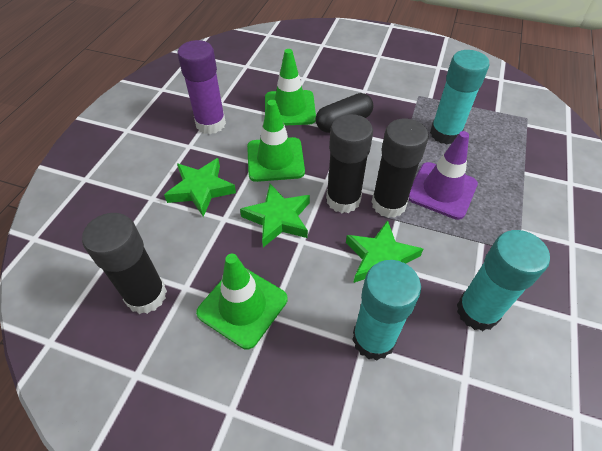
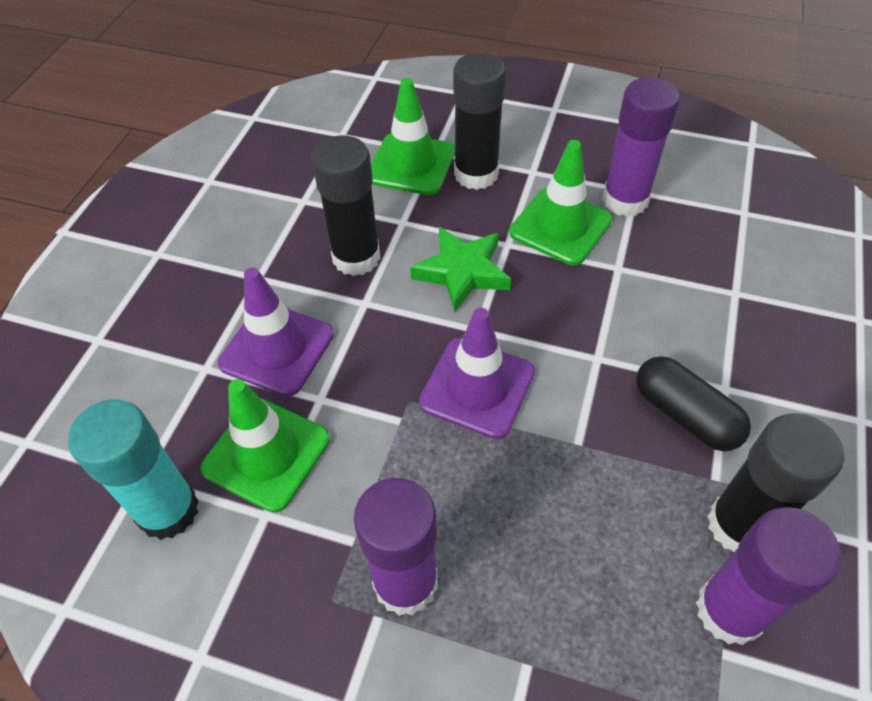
green star: 3 -> 1
purple glue stick: 1 -> 3
purple traffic cone: 1 -> 2
turquoise glue stick: 3 -> 1

